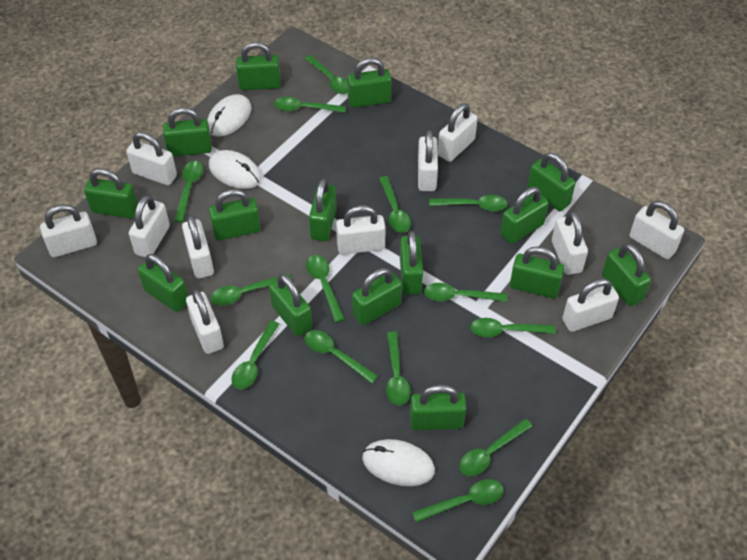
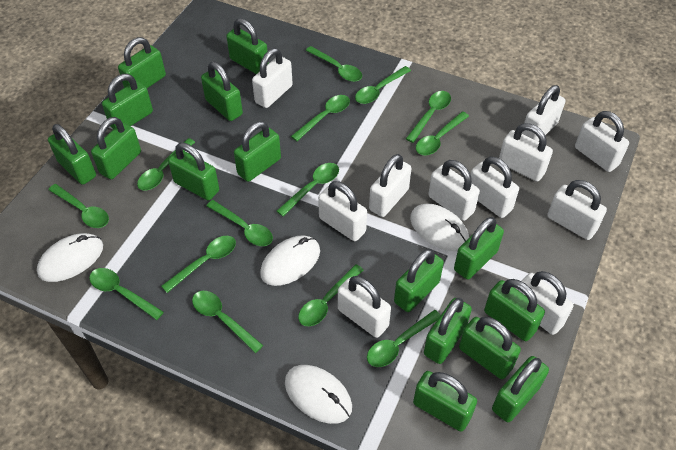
white mouse: 3 -> 4

